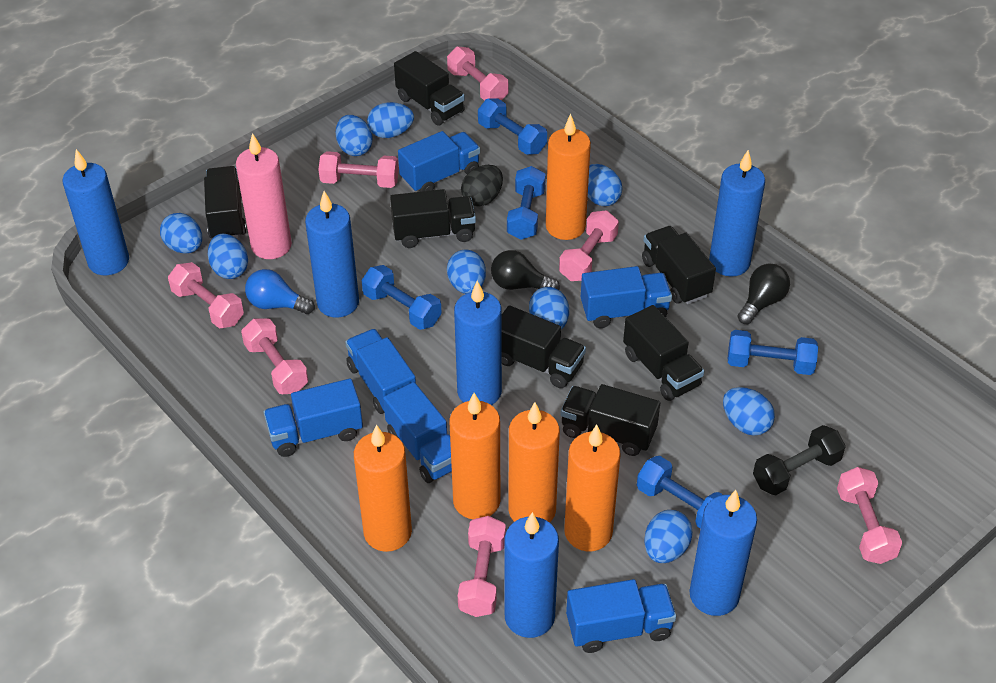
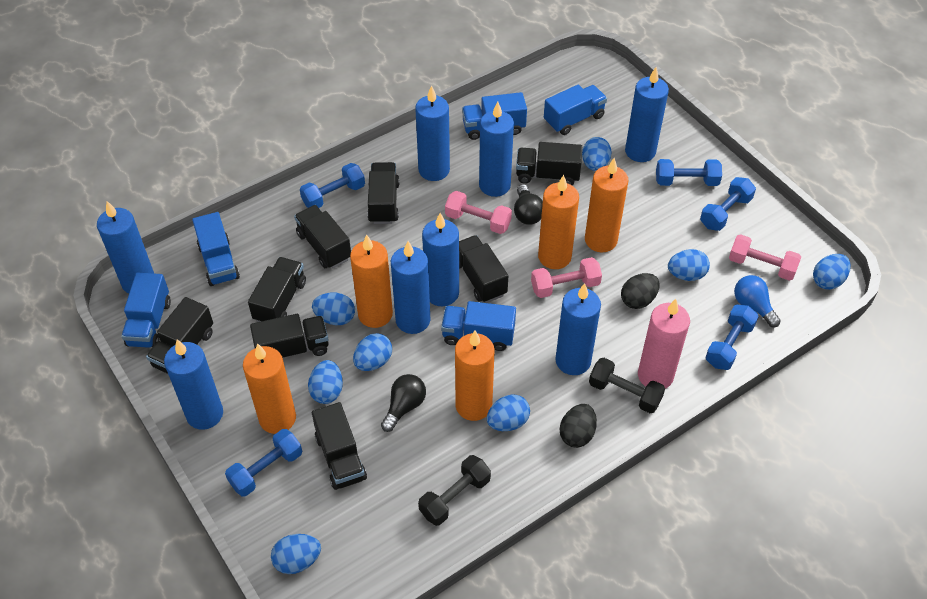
black dumbbell: 1 -> 2
black egg: 1 -> 2
black truck: 7 -> 8
blue candle: 6 -> 8
blue egg: 9 -> 8
blue truck: 6 -> 5
pink dumbbell: 7 -> 3

